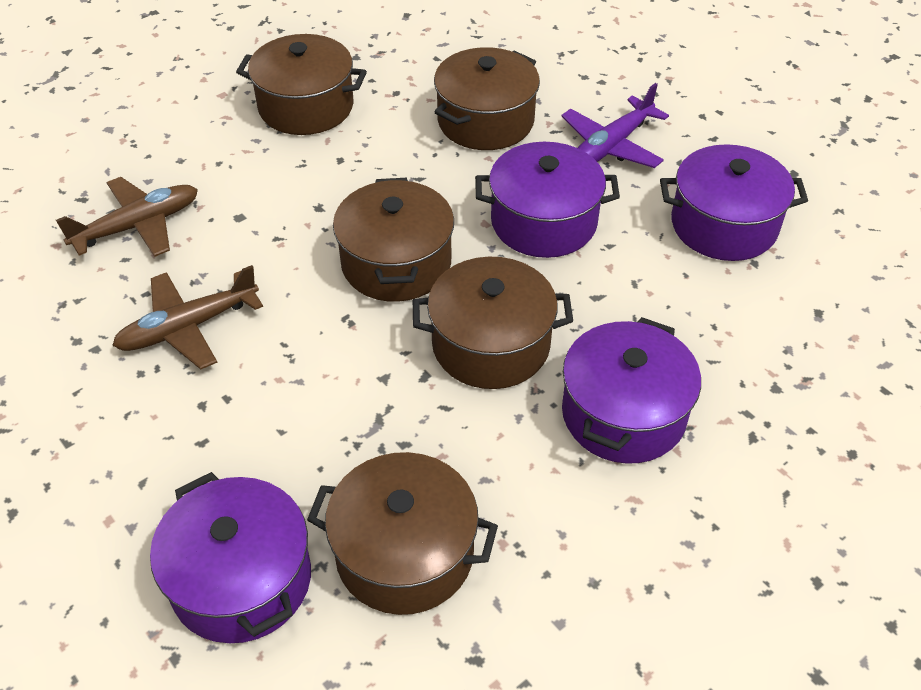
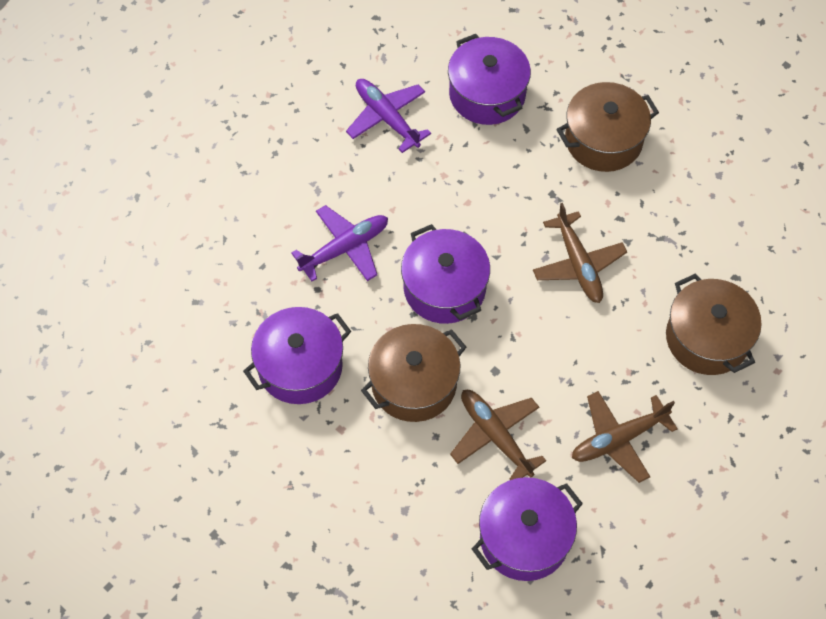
brown plane: 2 -> 3
brown pot: 5 -> 3
purple plane: 1 -> 2

